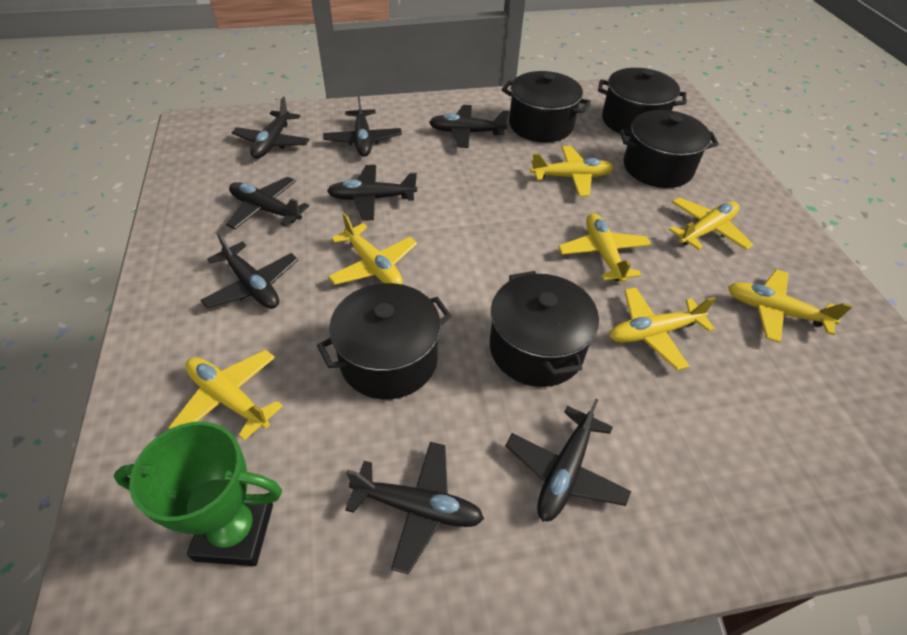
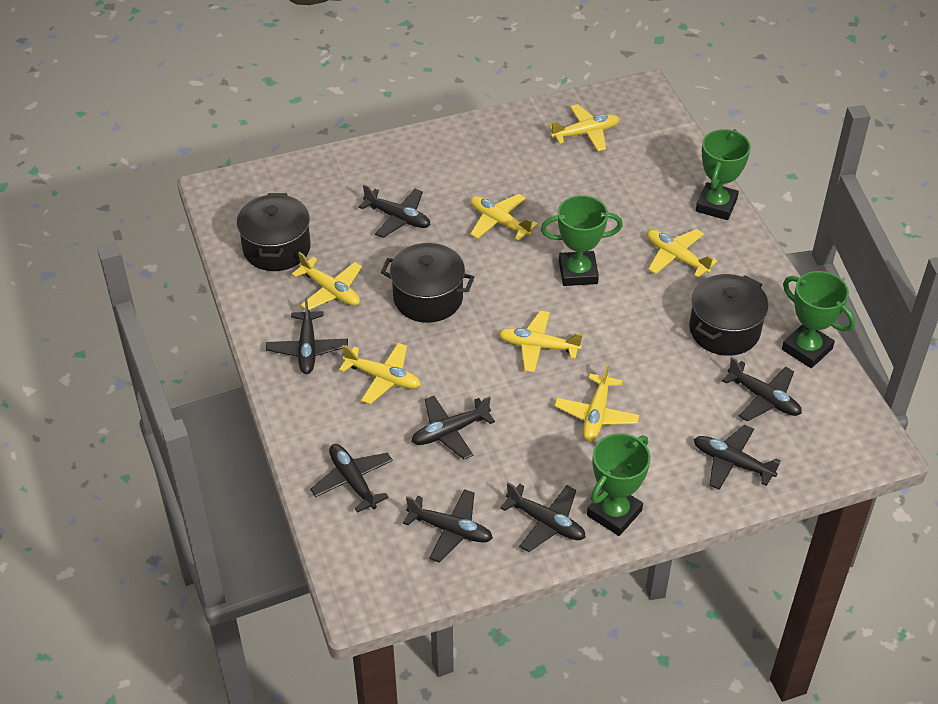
black pot: 5 -> 3
green trophy: 1 -> 4

